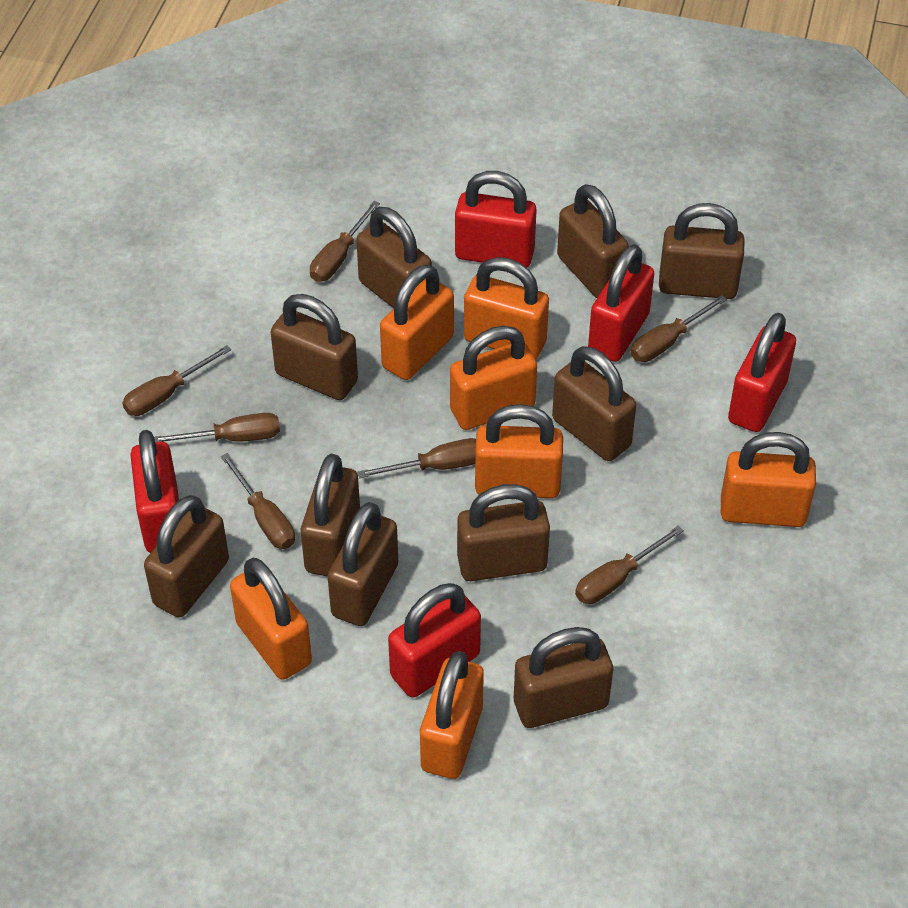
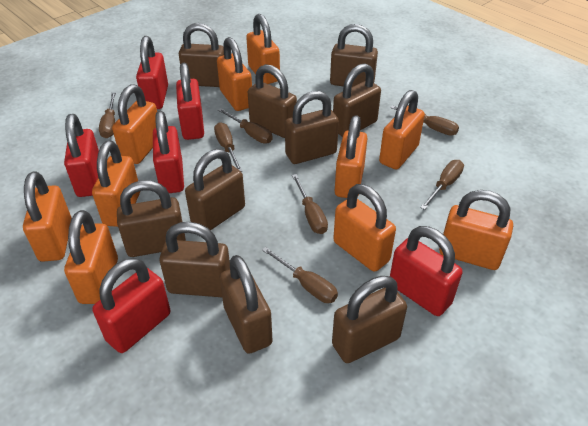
orange padlock: 7 -> 10
red padlock: 5 -> 6

